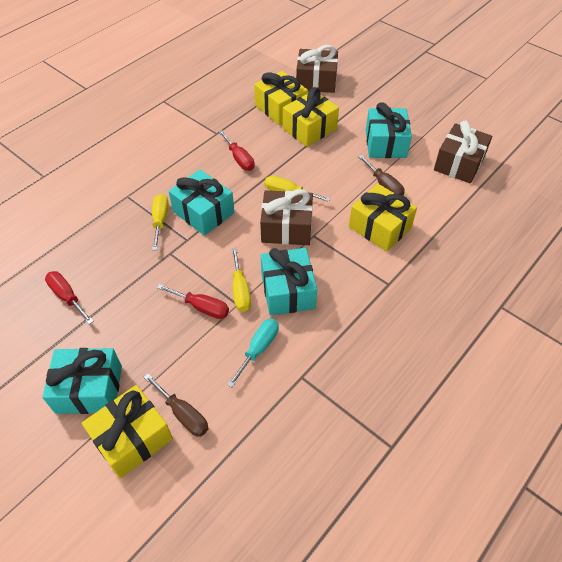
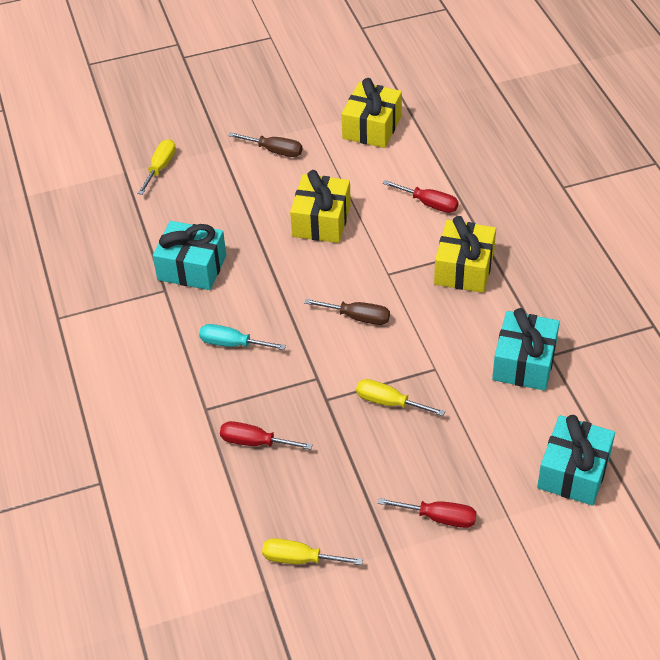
brown gift: 3 -> 0
turquoise gift: 4 -> 3
yellow gift: 4 -> 3

